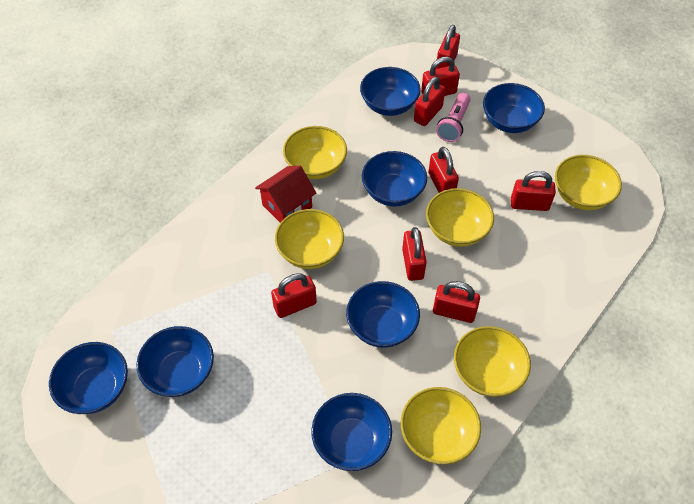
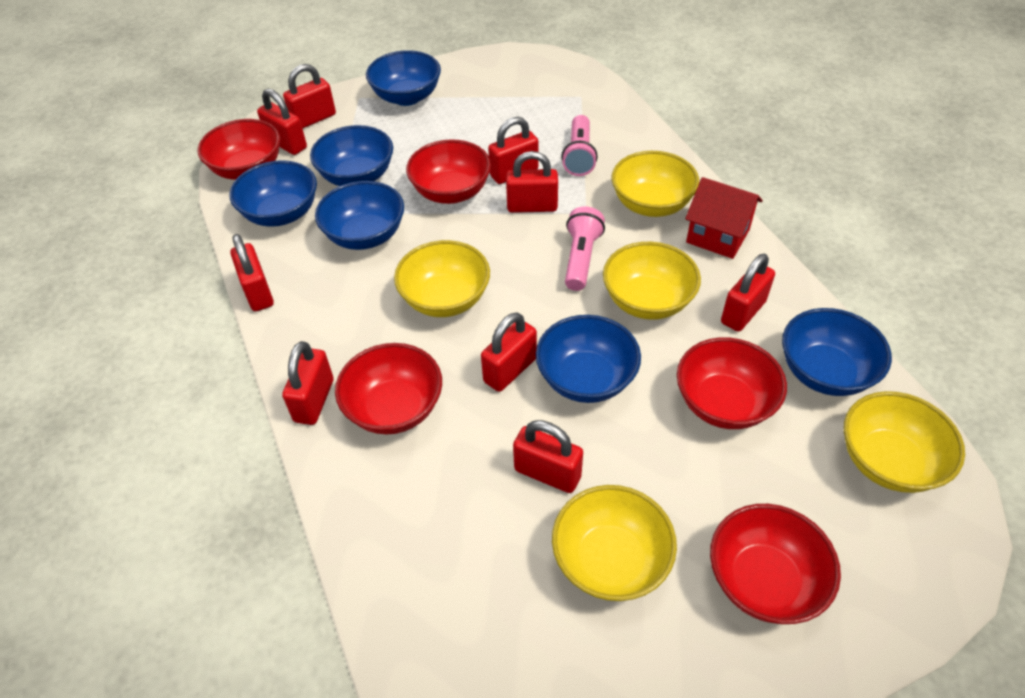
blue bowl: 7 -> 6
pink flashlight: 1 -> 2
red bowl: 0 -> 5
red padlock: 8 -> 9
yellow bowl: 6 -> 5

